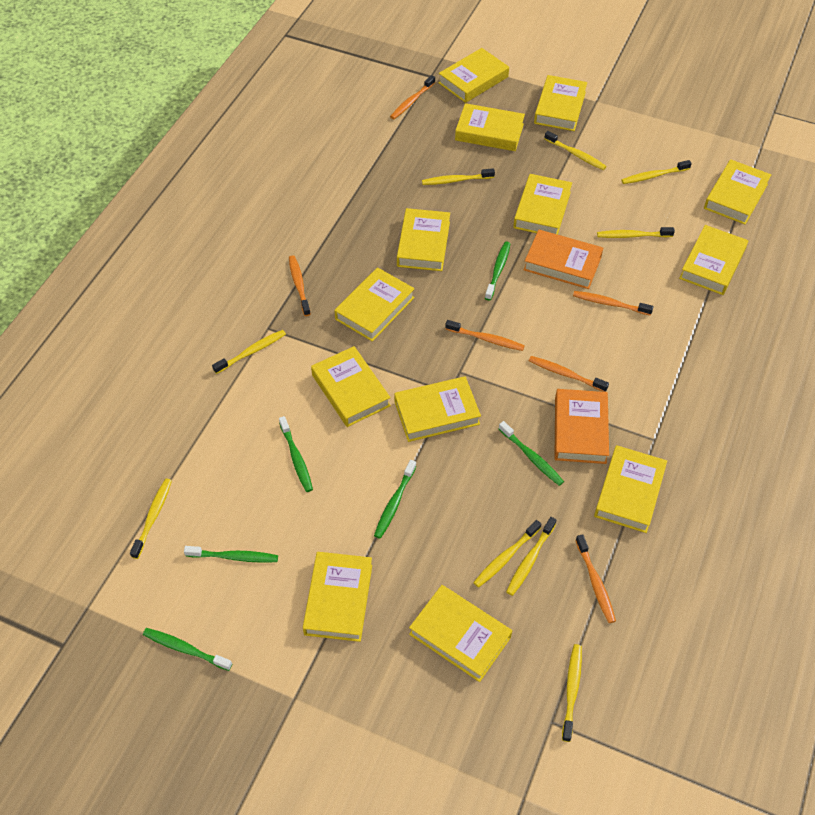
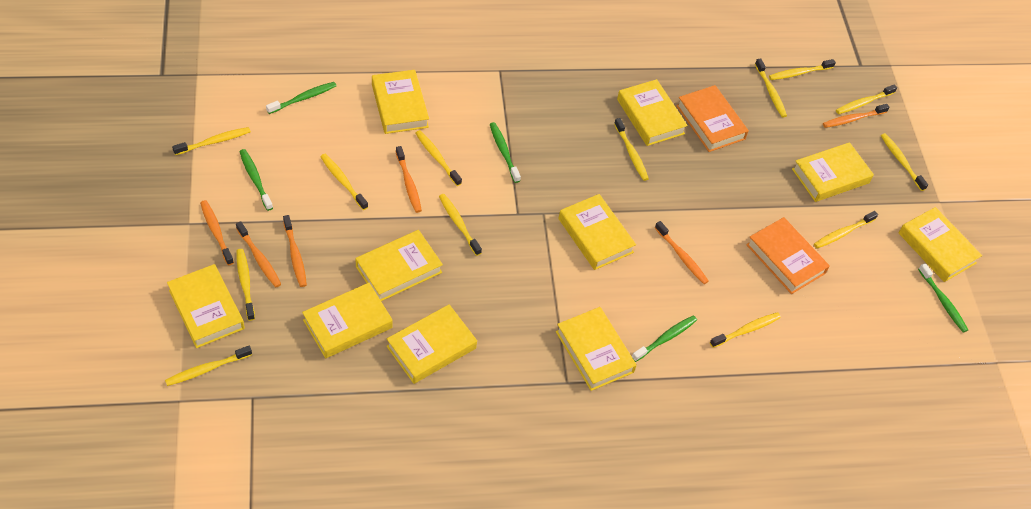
green toothbrush: 6 -> 5
yellow book: 13 -> 10
yellow toothbrush: 9 -> 13

